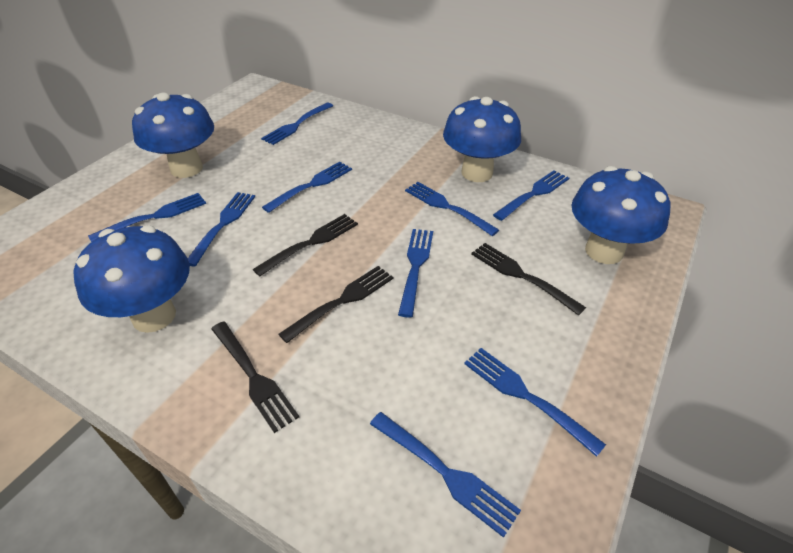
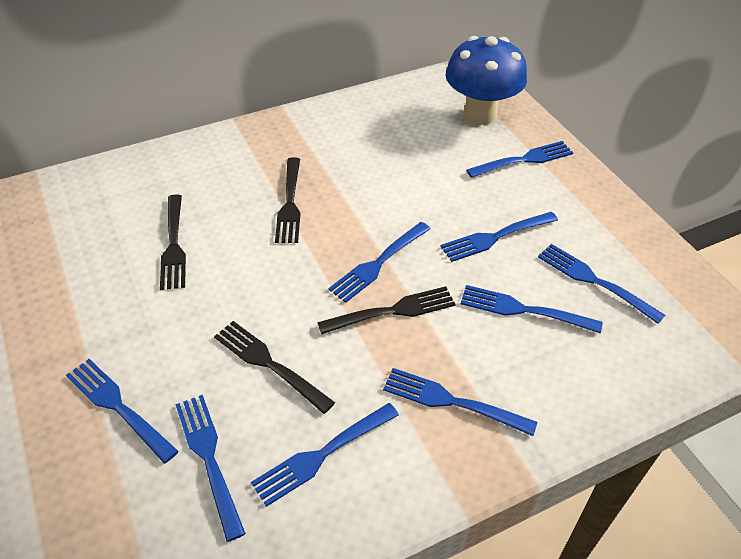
blue mushroom: 4 -> 1

